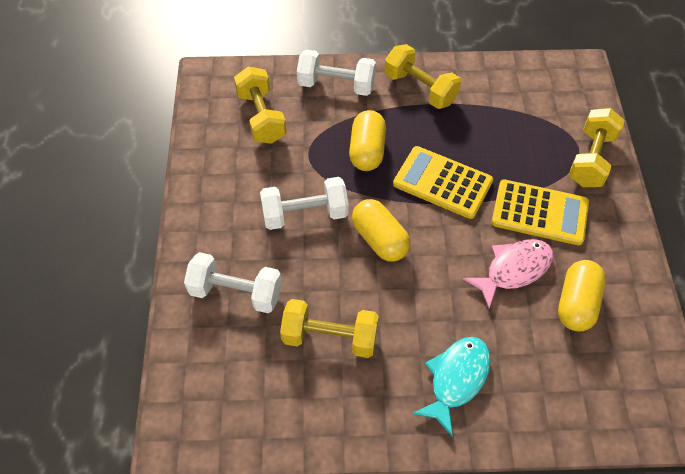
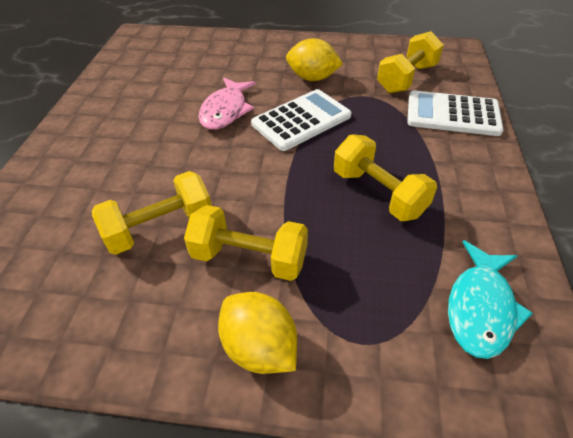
white calculator: 0 -> 2
white dumbbell: 3 -> 0
yellow calculator: 2 -> 0
yellow capsule: 3 -> 0
yellow lemon: 0 -> 2

